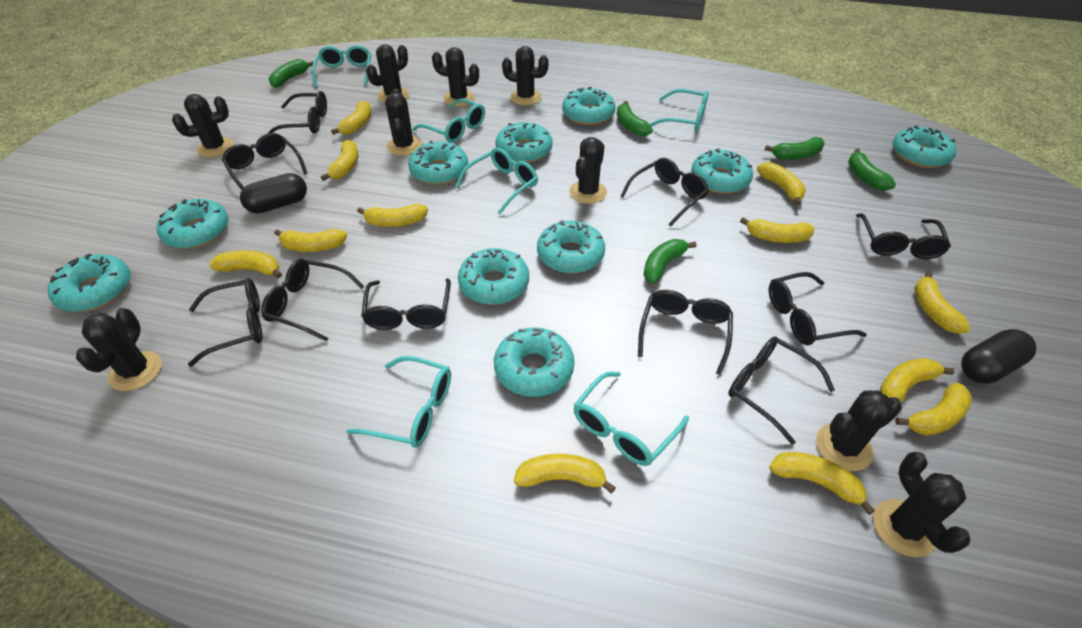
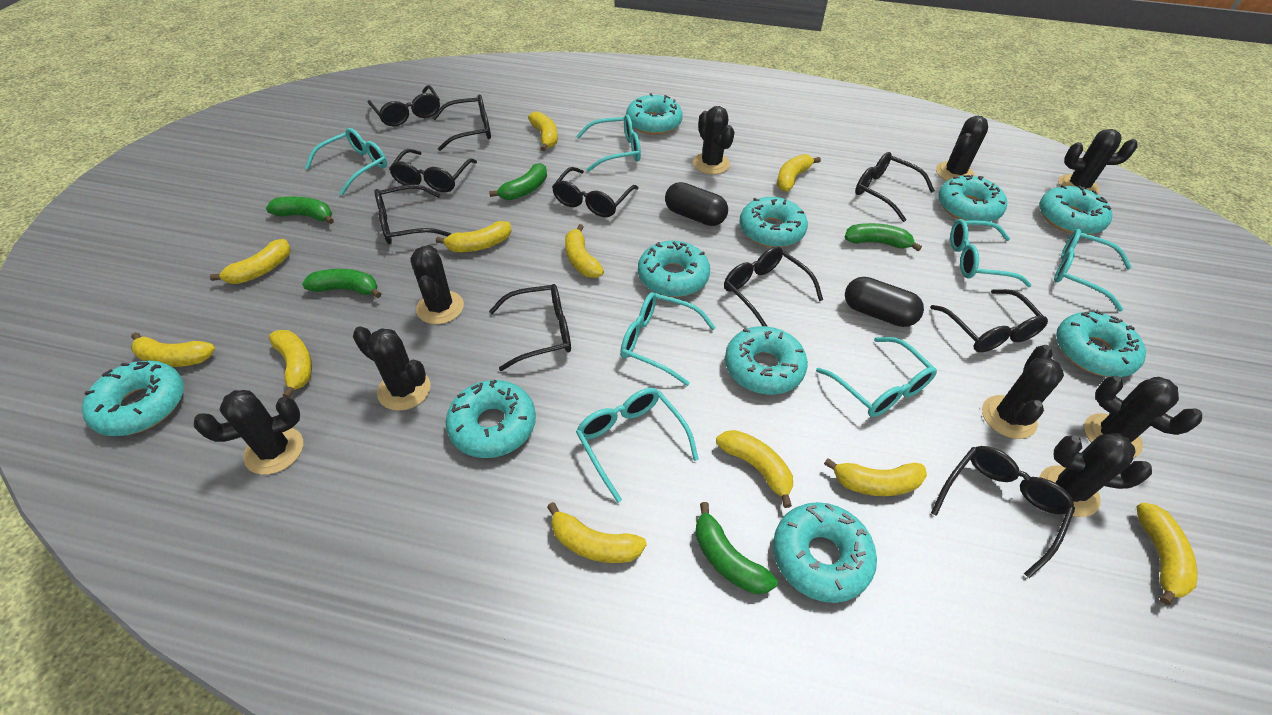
turquoise glasses: 6 -> 7
yellow banana: 12 -> 11

